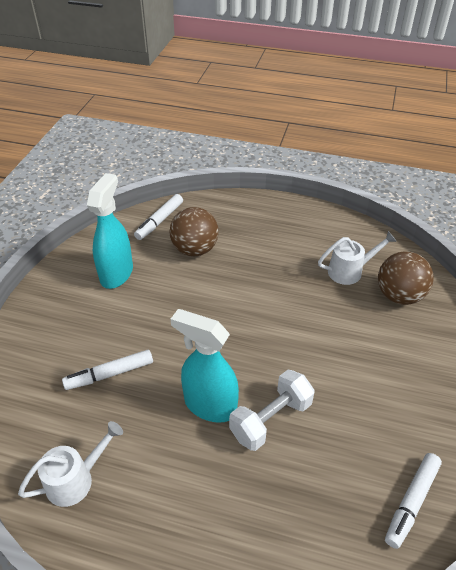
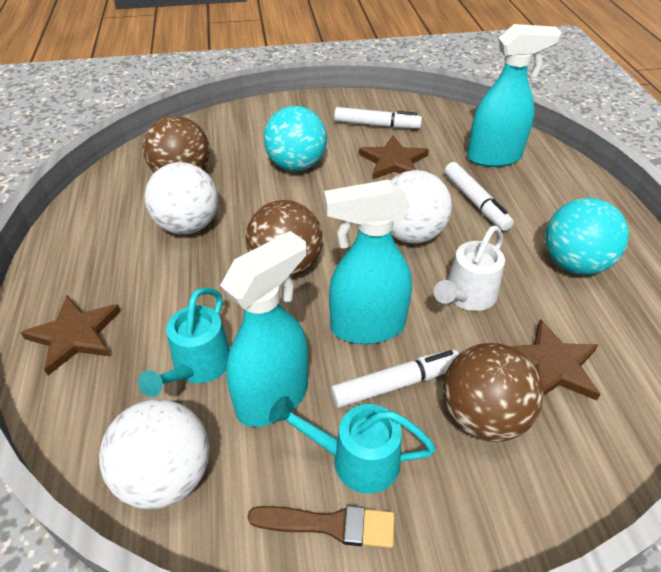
brown ball: 2 -> 3
brown brush: 0 -> 1
brown star: 0 -> 3
turquoise ball: 0 -> 2
turquoise spray bottle: 2 -> 3
turquoise watering can: 0 -> 2
white ball: 0 -> 3
white dumbbell: 1 -> 0
white watering can: 2 -> 1

